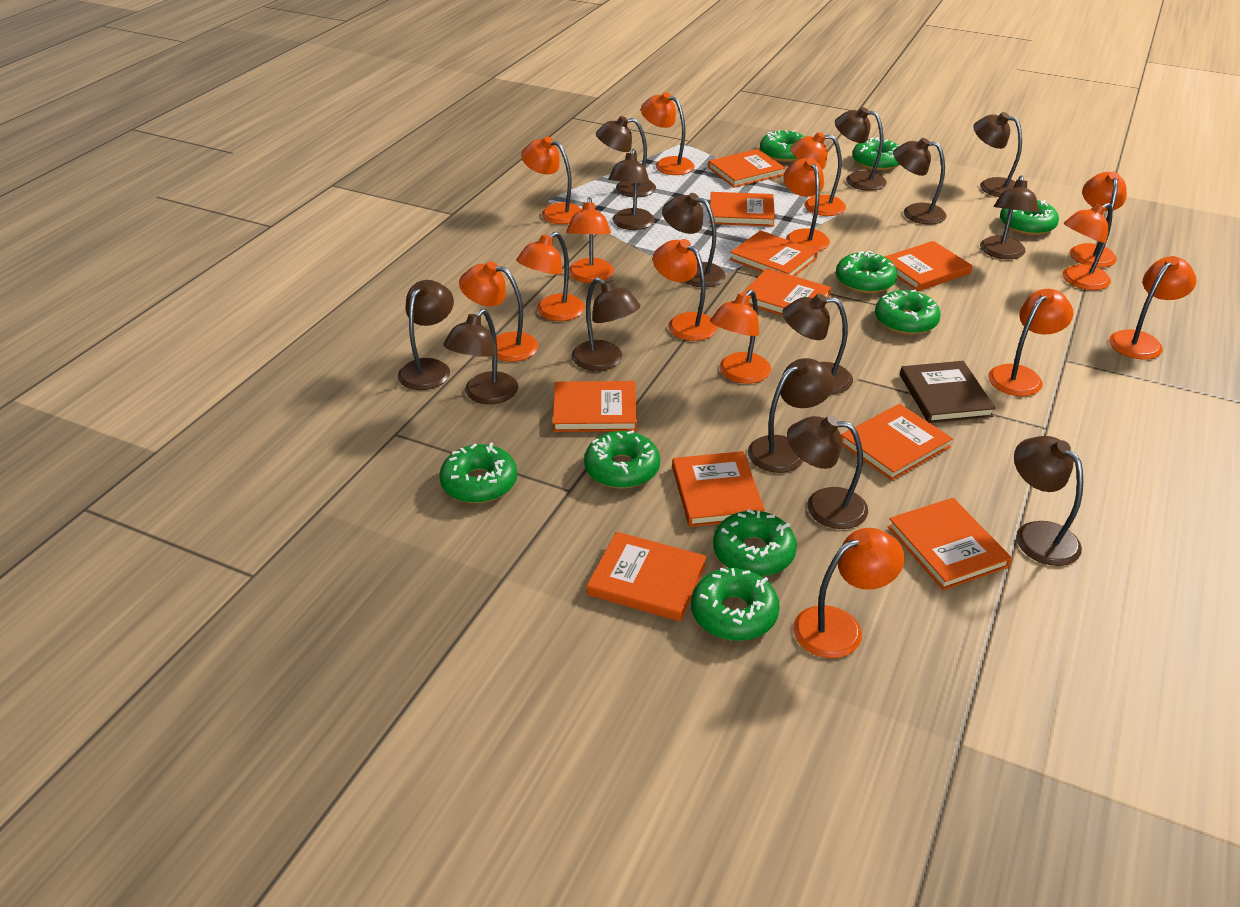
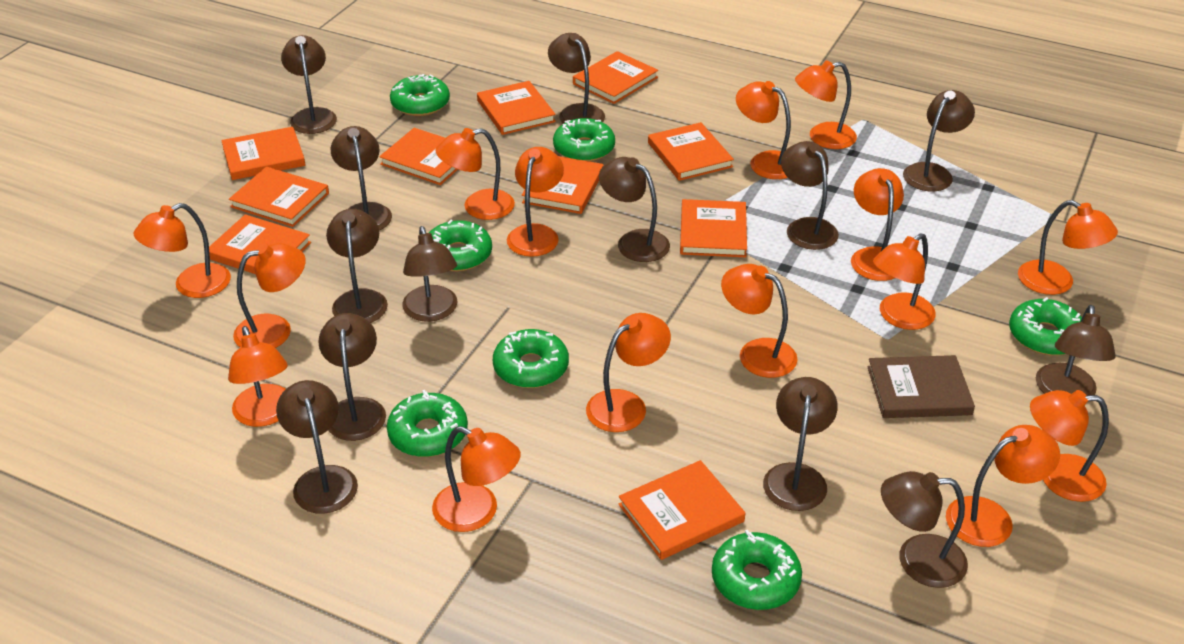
brown lamp: 14 -> 13
green donut: 9 -> 7
orange lamp: 14 -> 15

